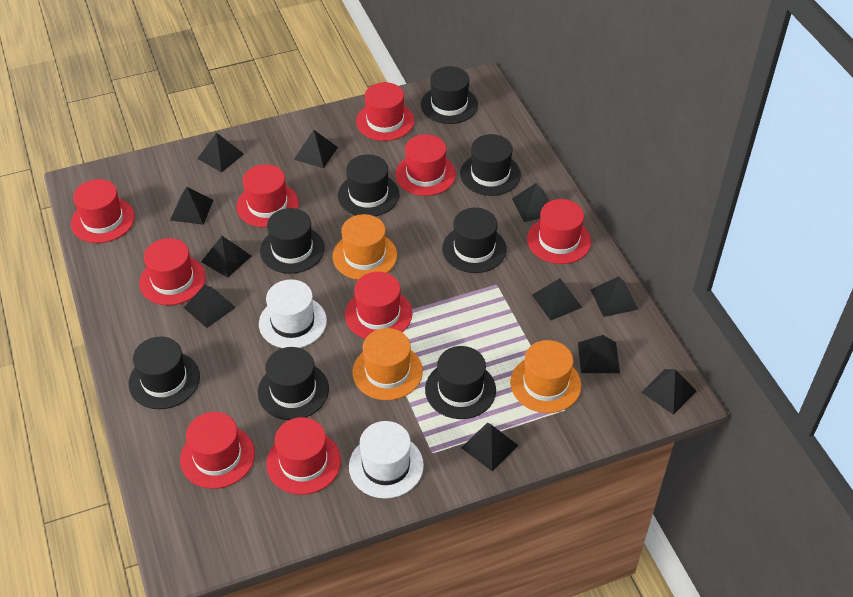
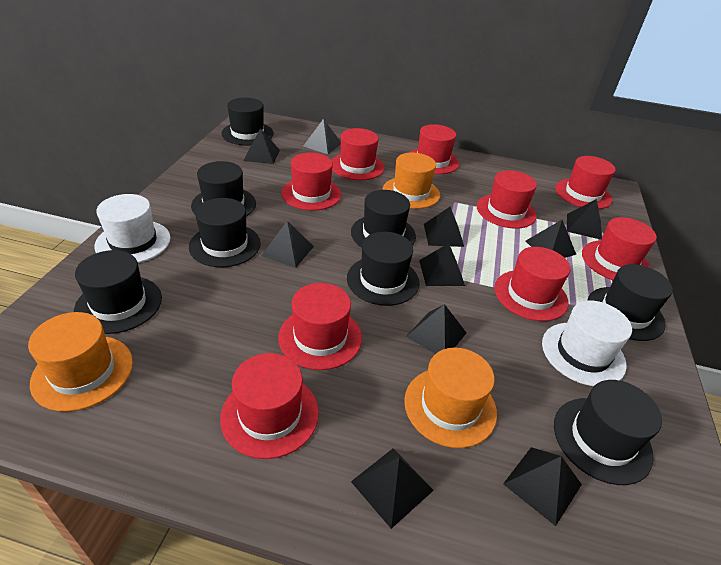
black pyramid: 11 -> 10

